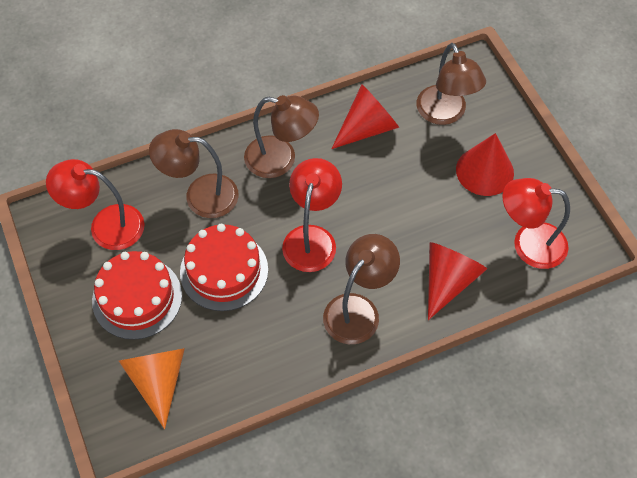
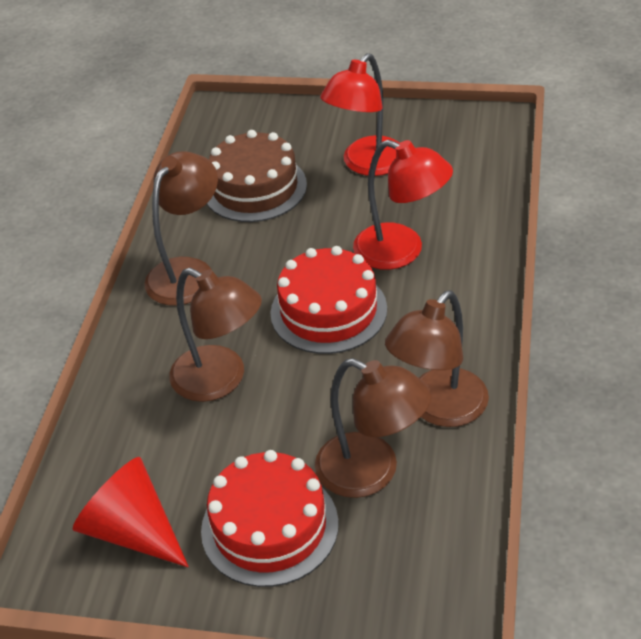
brown cake: 0 -> 1
orange cone: 1 -> 0
red cone: 3 -> 1
red lamp: 3 -> 2

